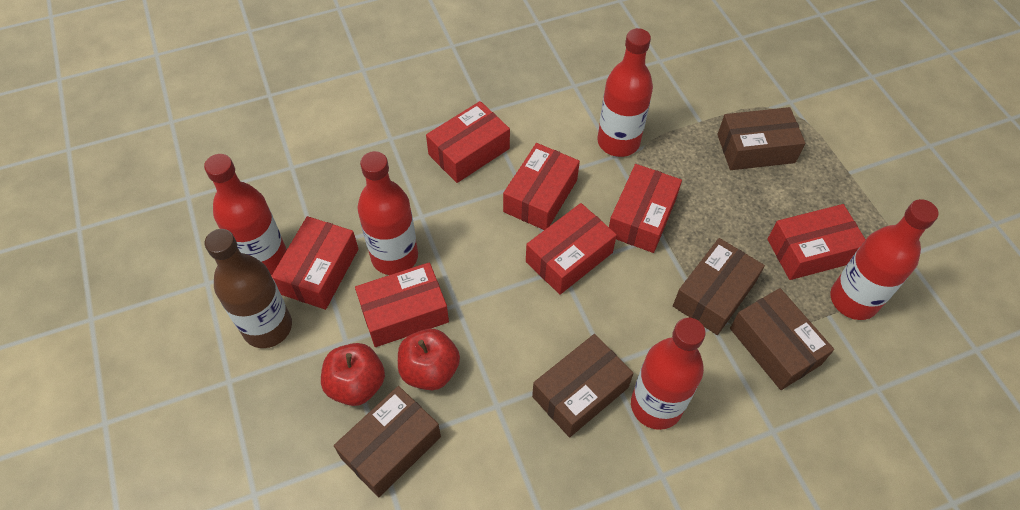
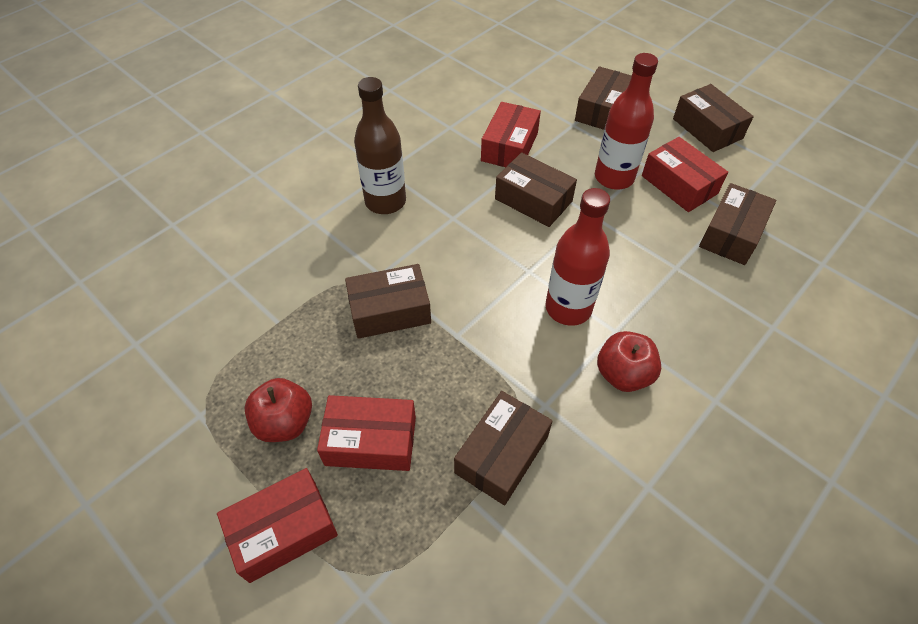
brown box: 5 -> 6
red bottle: 5 -> 2
red box: 7 -> 4

